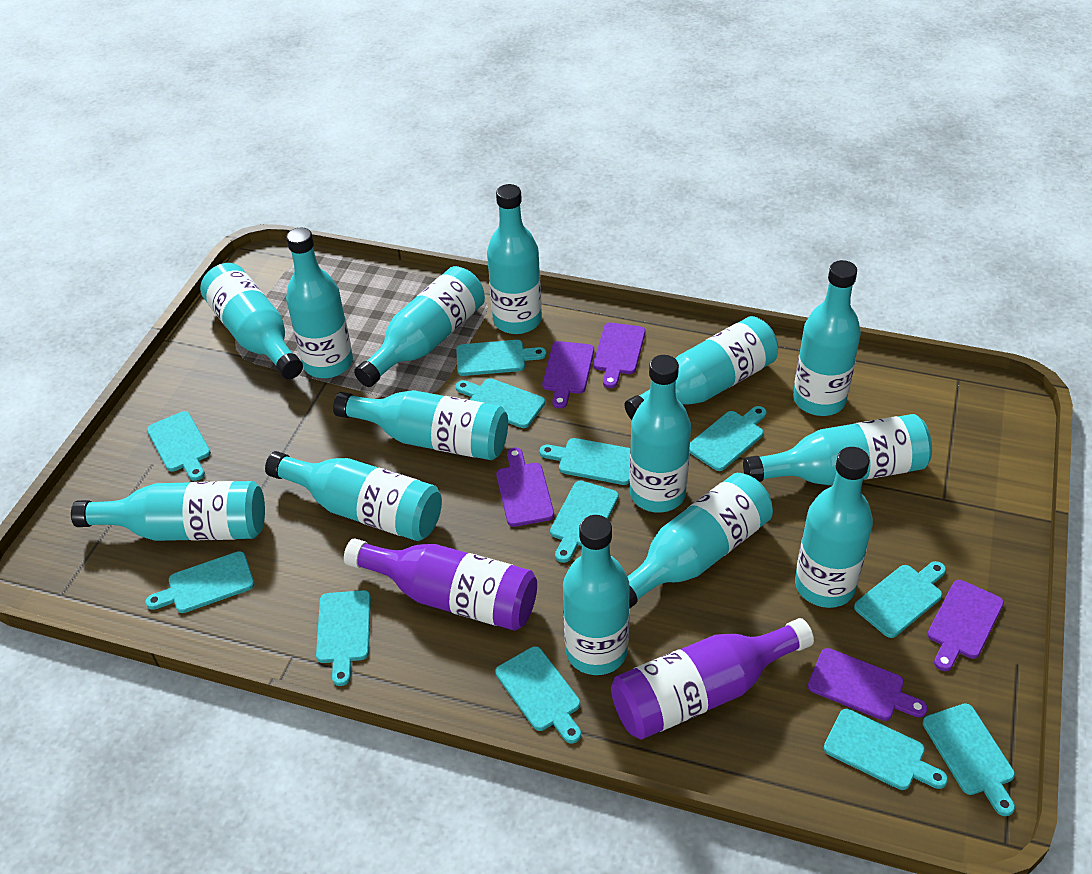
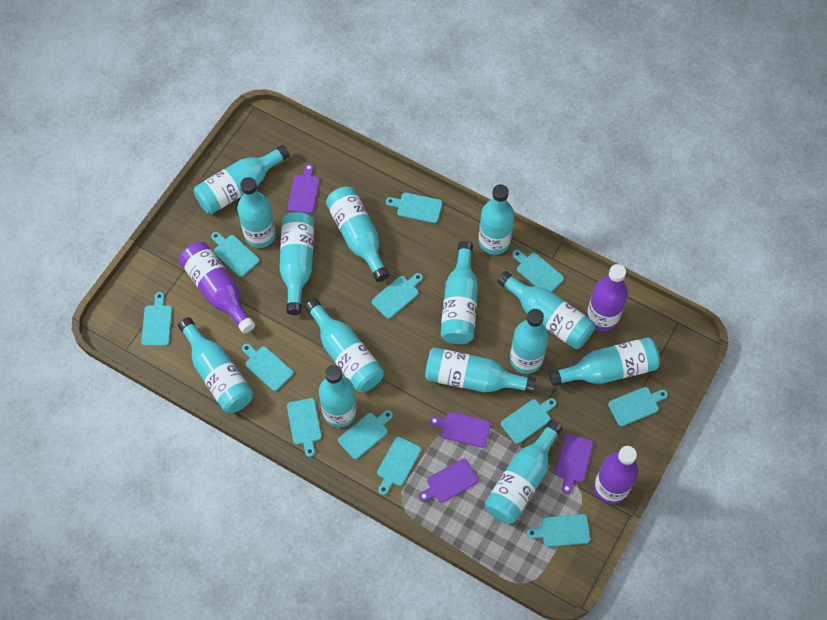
purple bottle: 2 -> 3
purple cutting board: 5 -> 4

